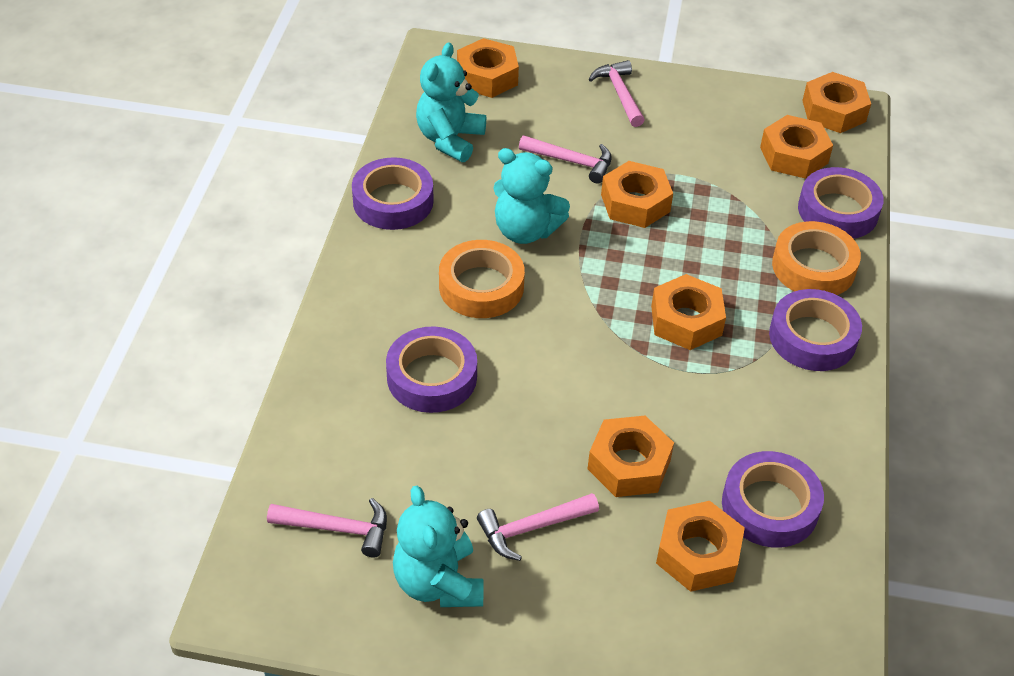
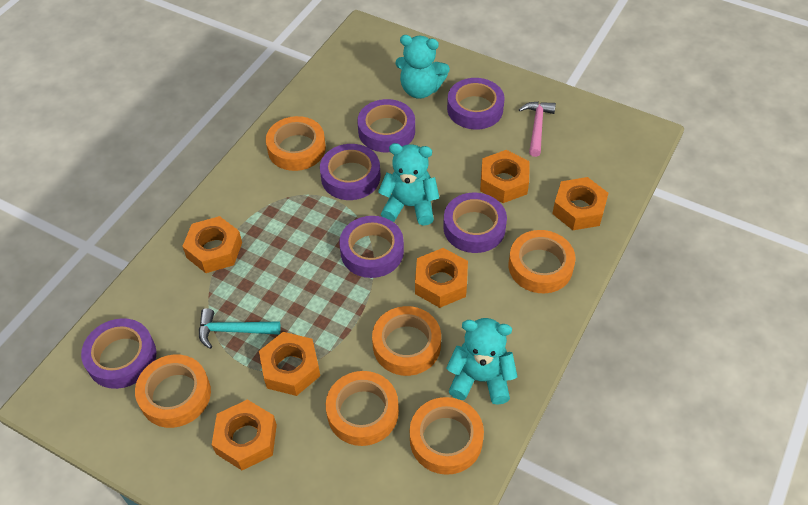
orange nut: 7 -> 6
orange tape: 2 -> 6
pink hammer: 4 -> 1
purple tape: 5 -> 6
turquoise hammer: 0 -> 1

